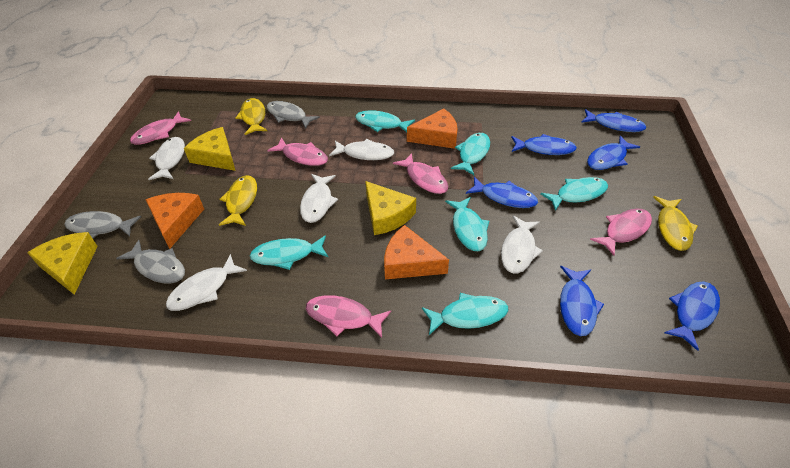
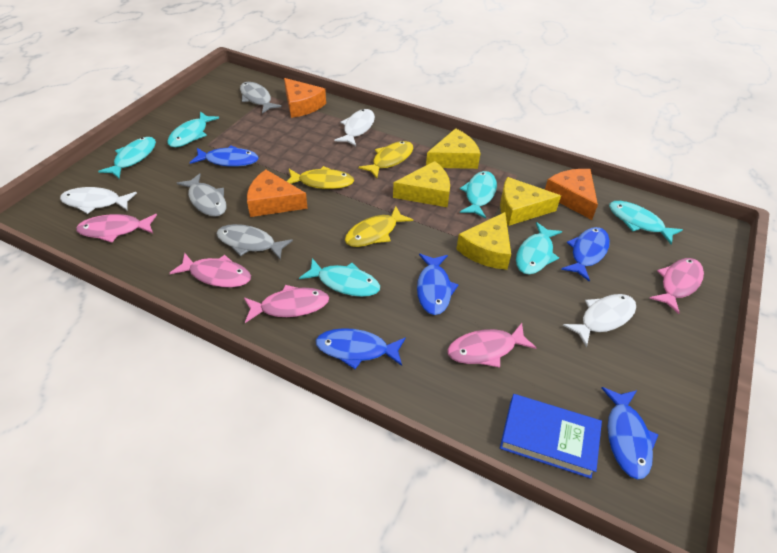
blue book: 0 -> 1
blue fish: 6 -> 5
white fish: 5 -> 3
yellow cheese: 3 -> 4

